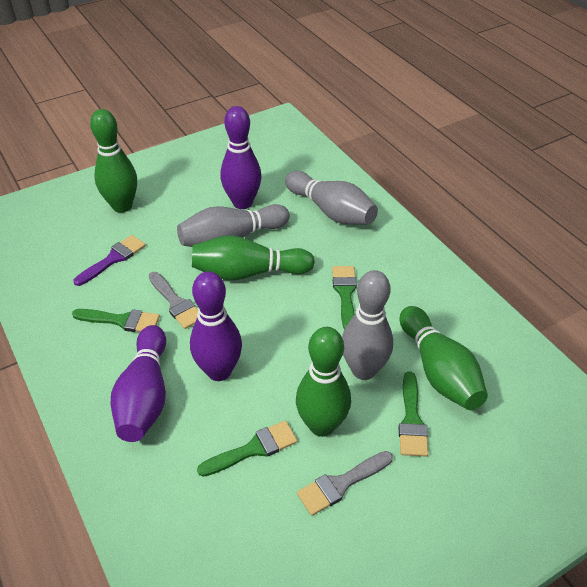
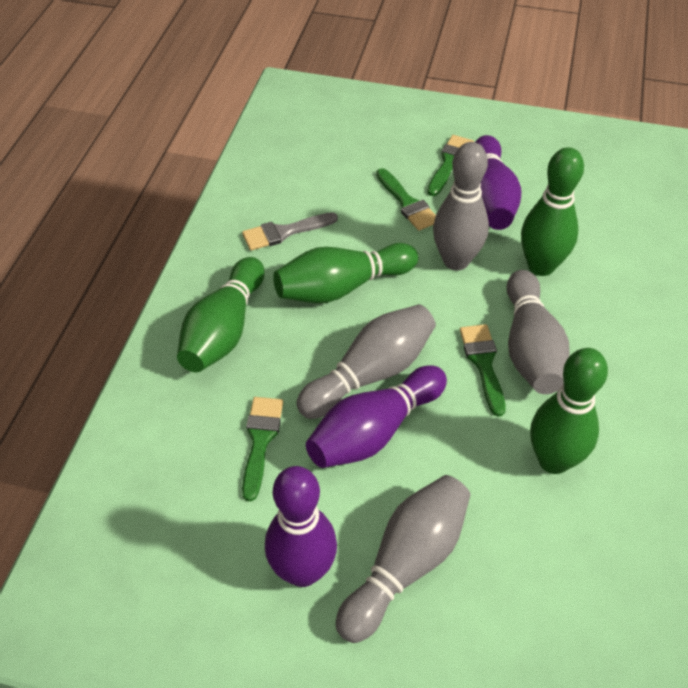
grey bowling pin: 3 -> 4
grey brush: 2 -> 1
purple brush: 1 -> 0

